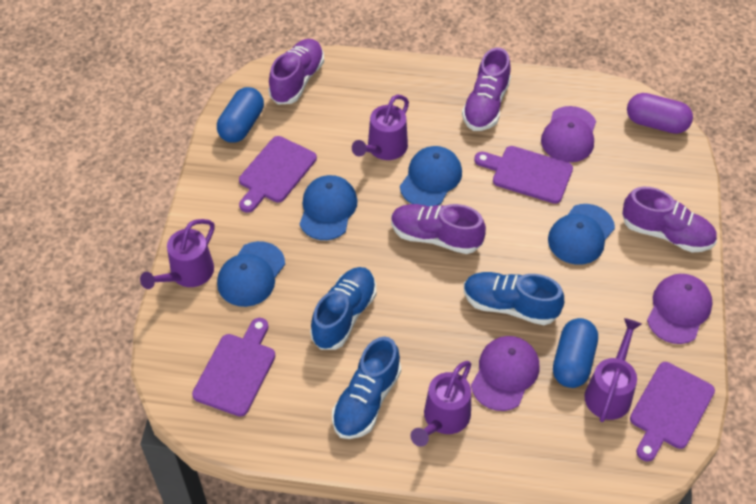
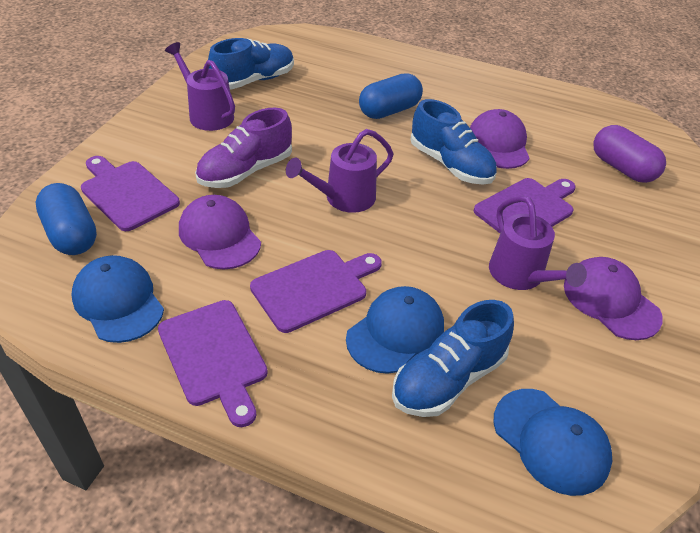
blue cap: 4 -> 3
purple shoe: 4 -> 1
purple watering can: 4 -> 3

